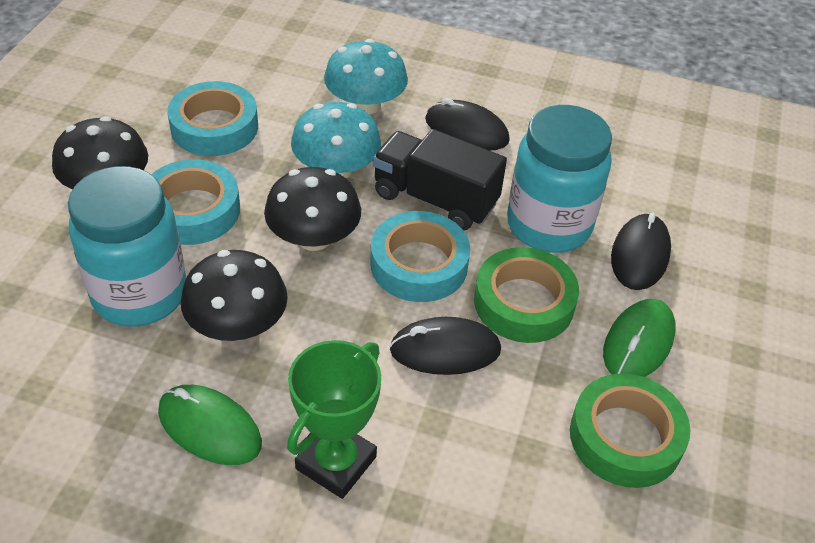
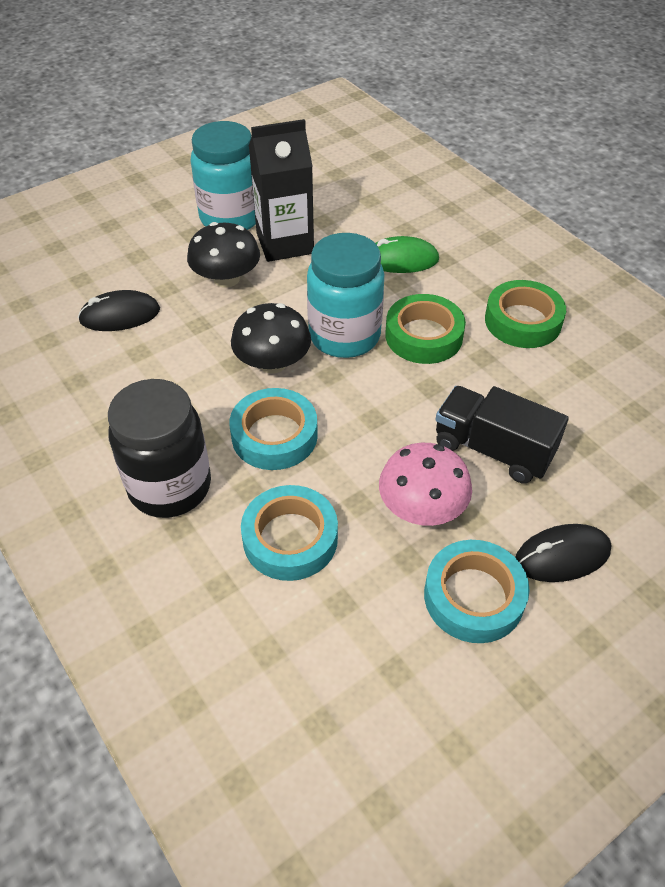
black carton: 0 -> 1
black jar: 0 -> 1
black mouse: 3 -> 2
black mushroom: 3 -> 2
green mouse: 2 -> 1
green trophy: 1 -> 0
pink mushroom: 0 -> 1
turquoise mushroom: 2 -> 0

